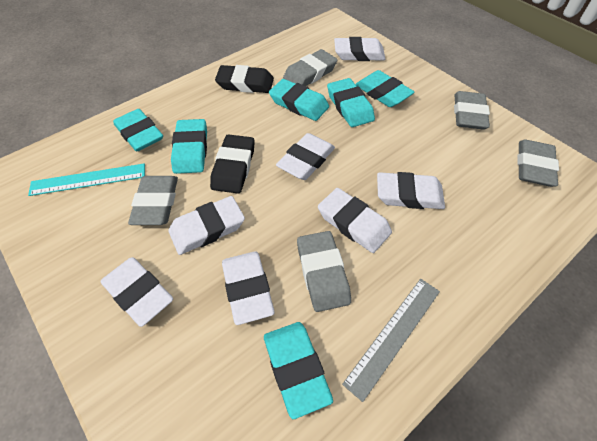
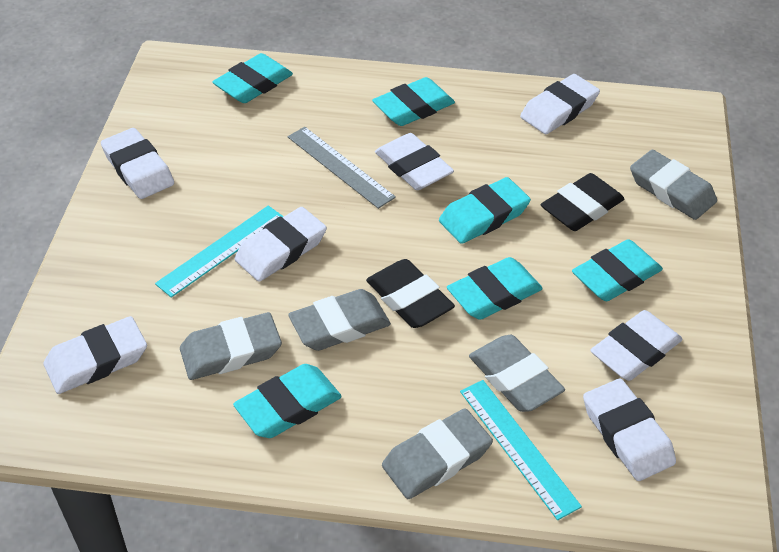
turquoise ruler: 1 -> 2

